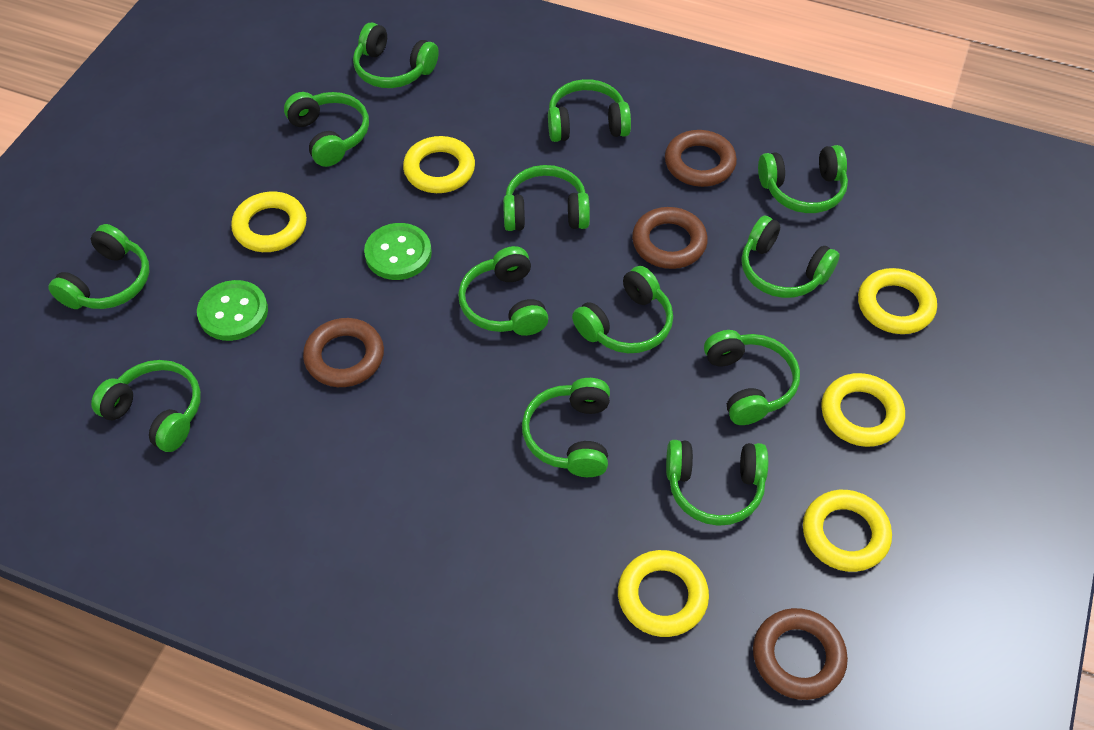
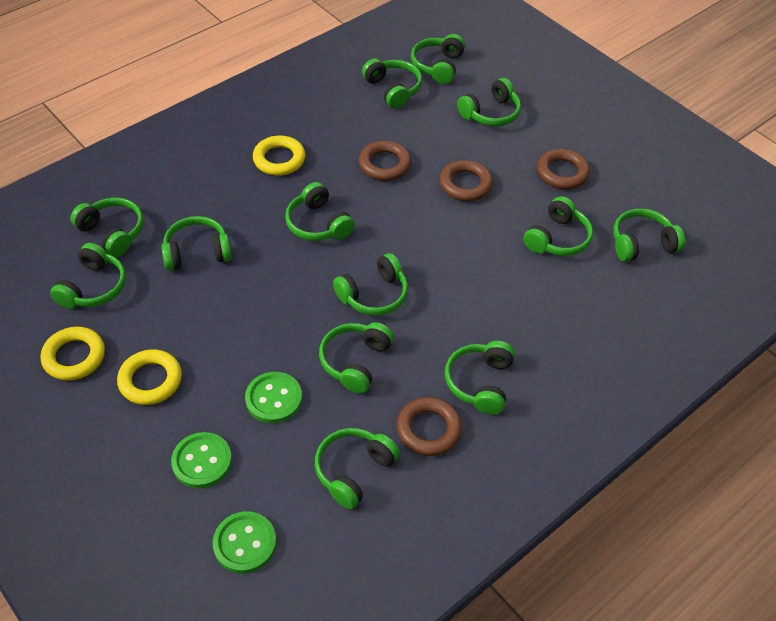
green button: 2 -> 3
yellow ring: 6 -> 3

